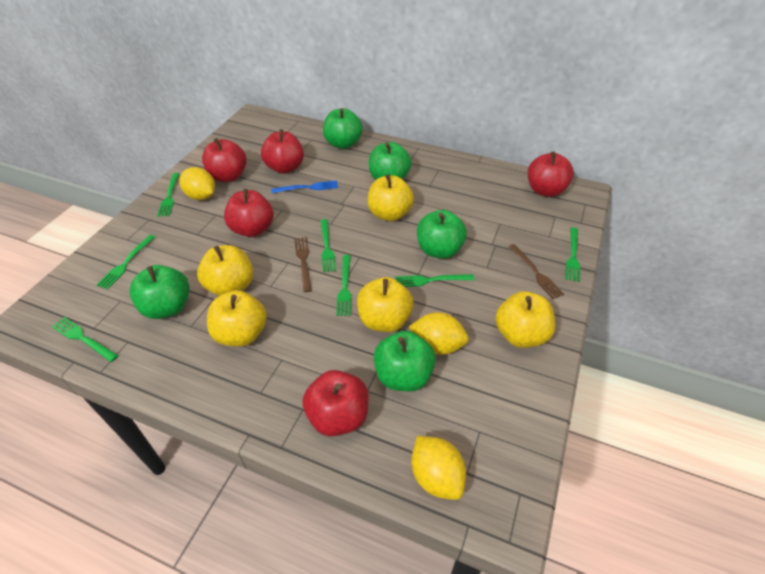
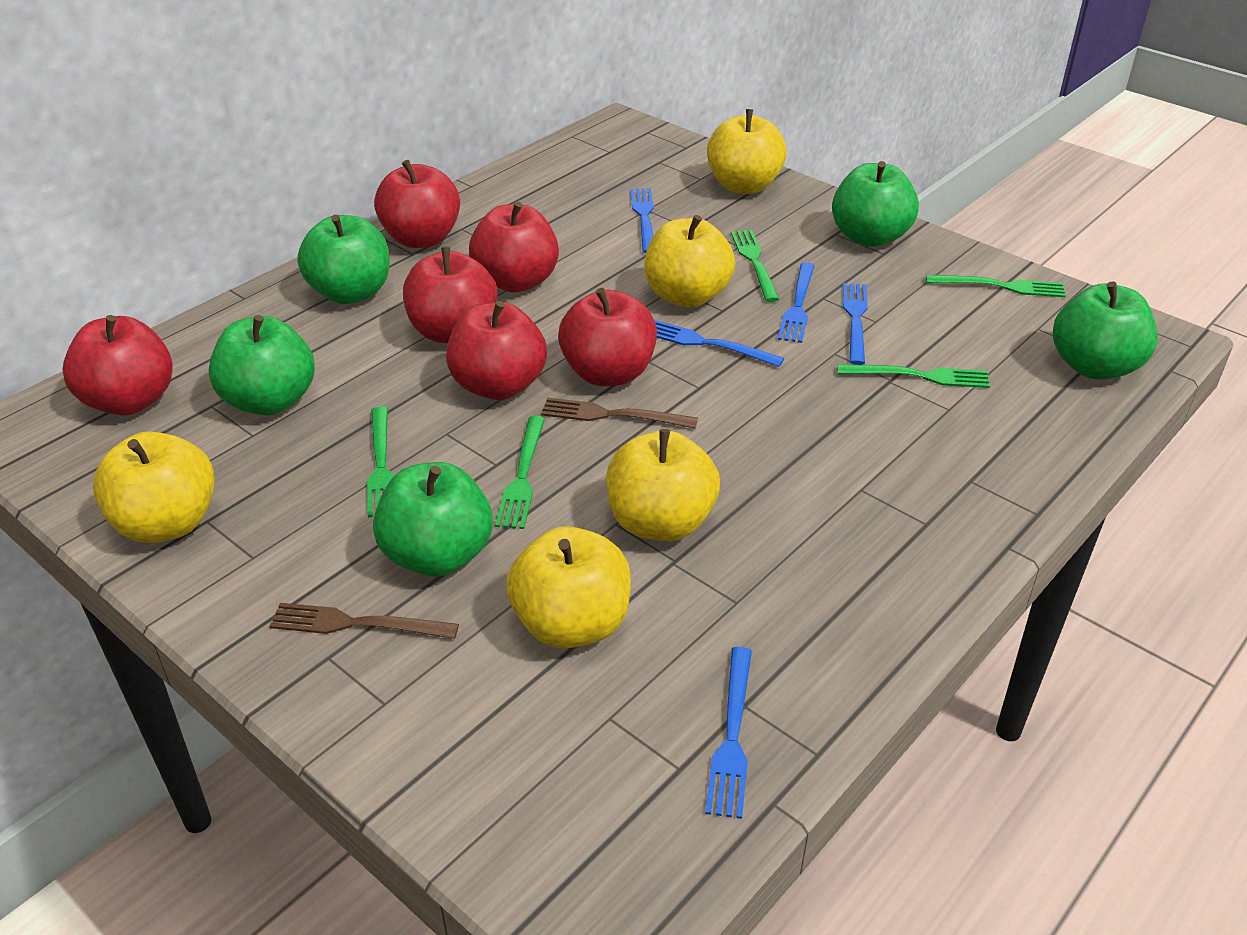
blue fork: 1 -> 5
green fork: 7 -> 5
red apple: 5 -> 6
yellow lemon: 3 -> 0

